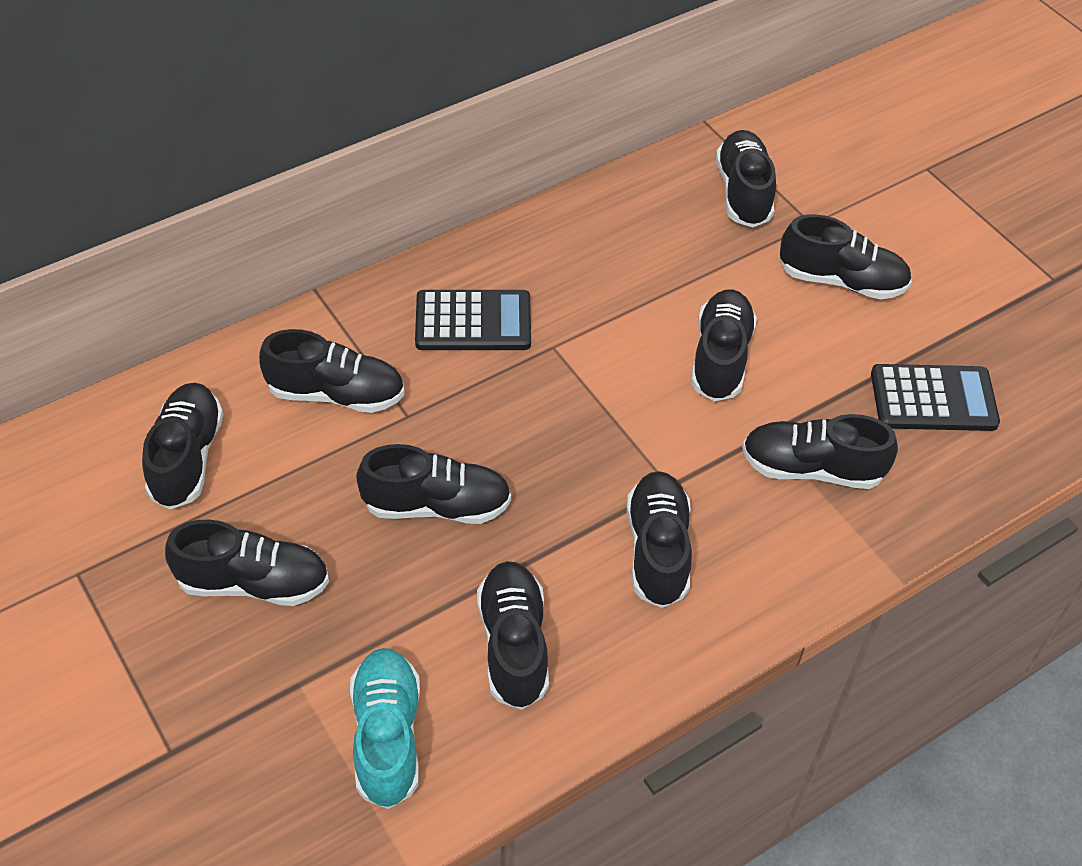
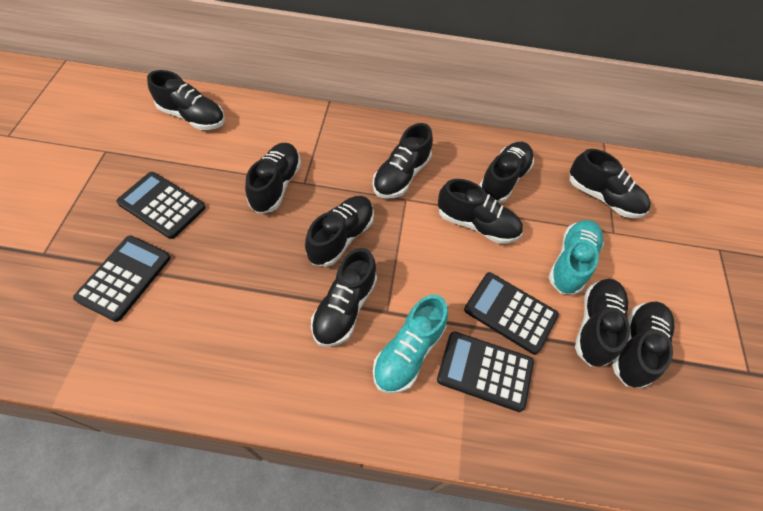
black calculator: 2 -> 4
turquoise shoe: 1 -> 2

